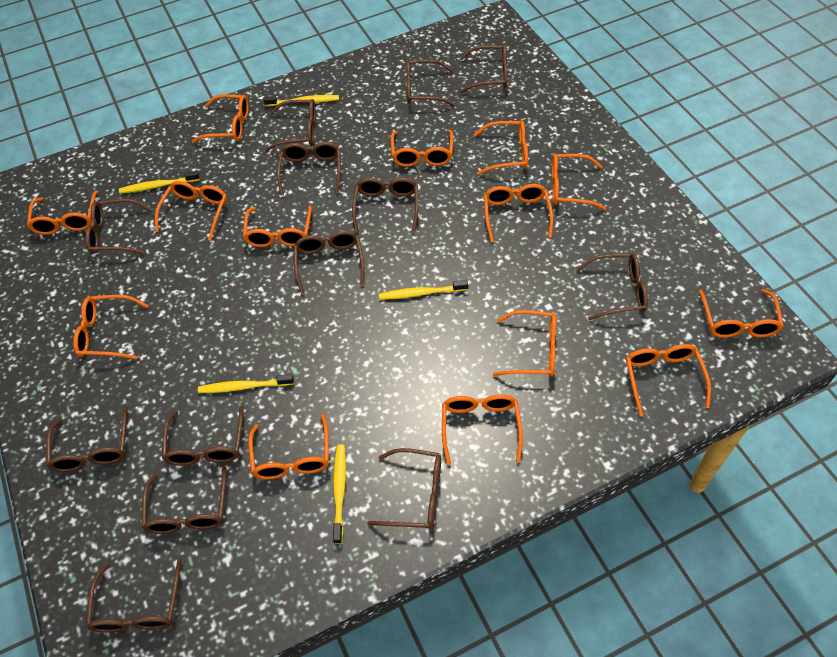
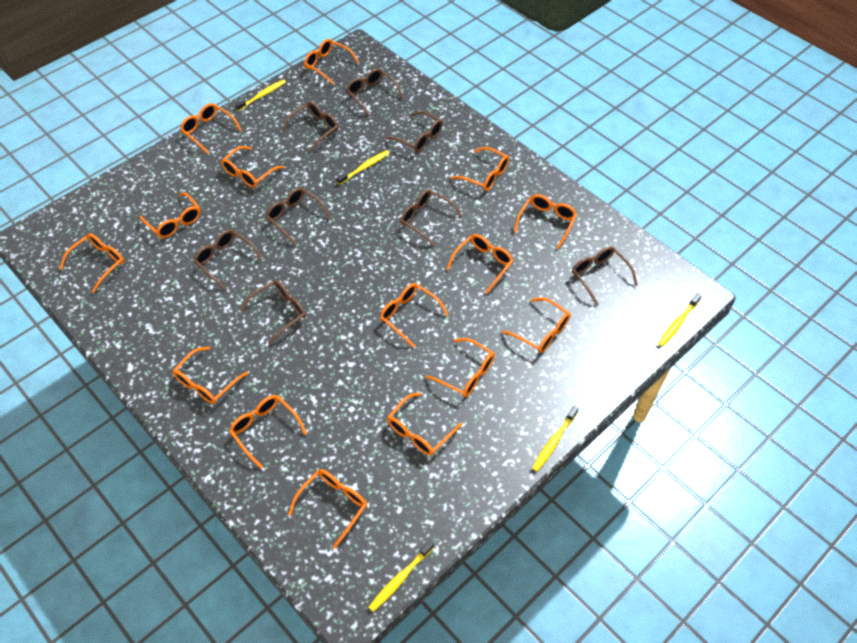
brown glasses: 13 -> 8
orange glasses: 14 -> 15

